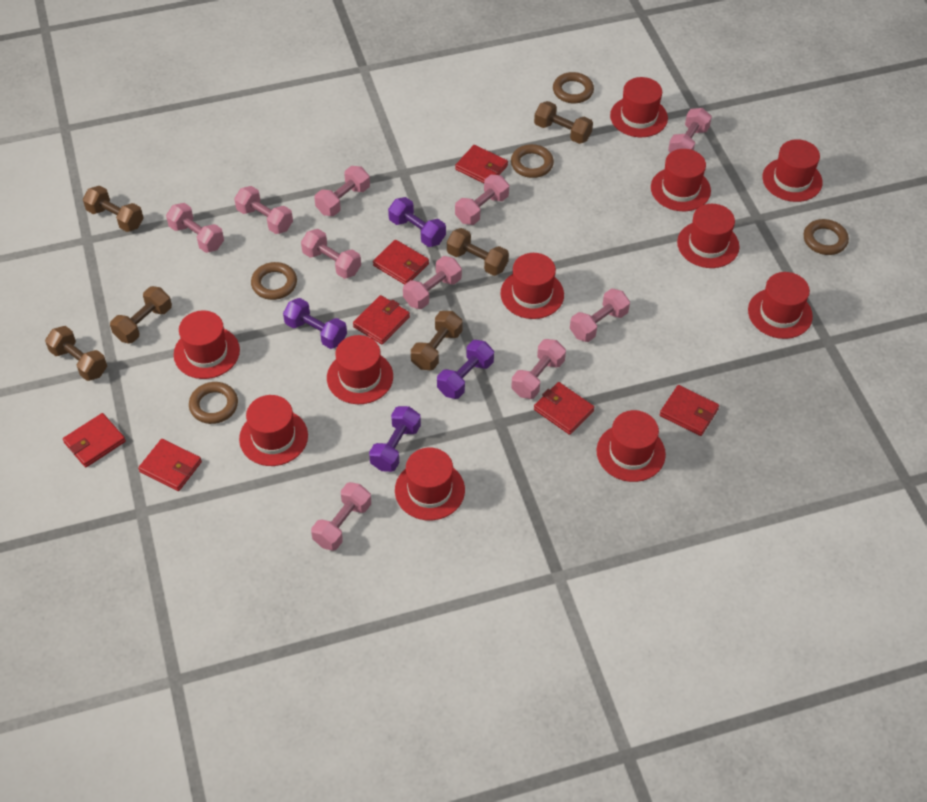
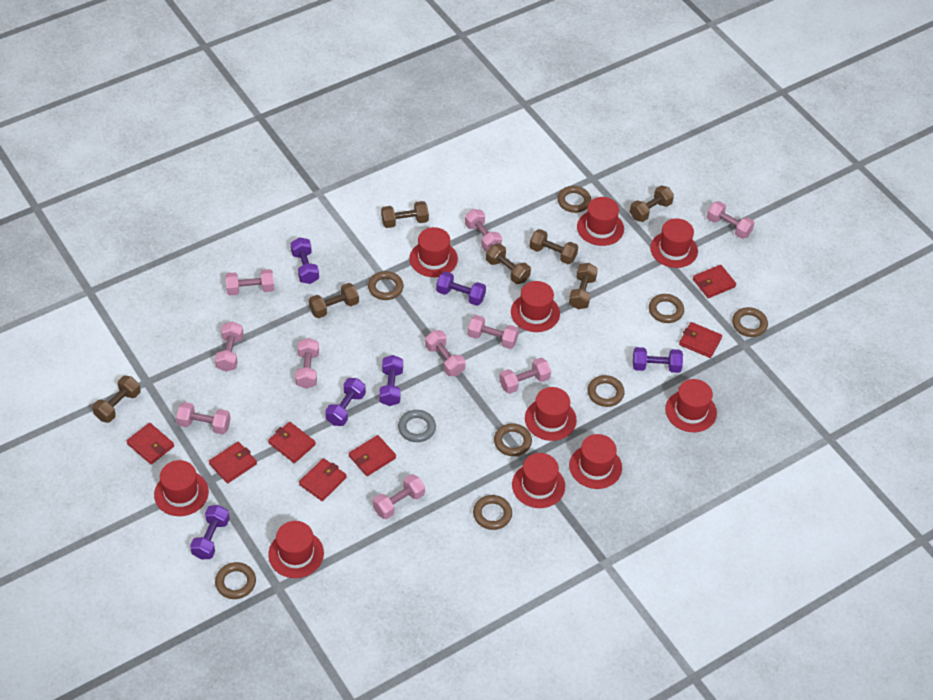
brown dumbbell: 6 -> 7
brown ring: 5 -> 8
grey ring: 0 -> 1
purple dumbbell: 4 -> 6
red hat: 11 -> 10

